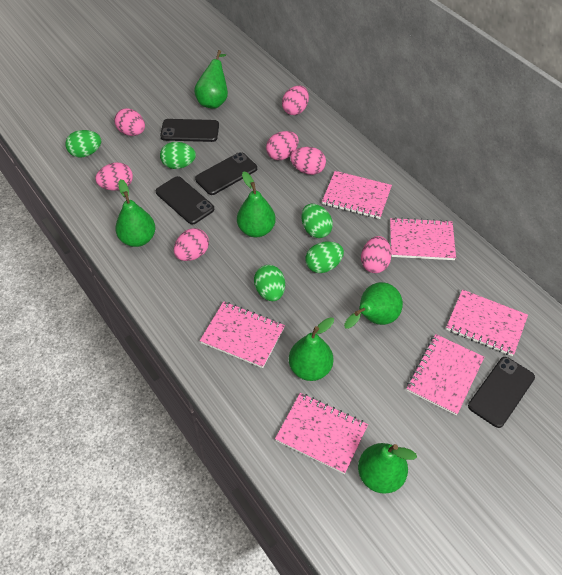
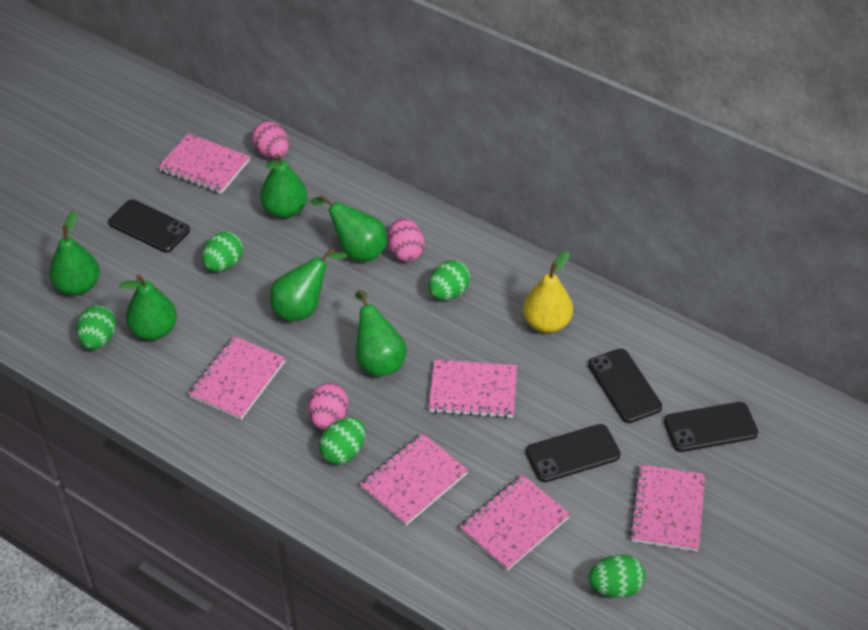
pink egg: 7 -> 3
yellow pear: 0 -> 1

